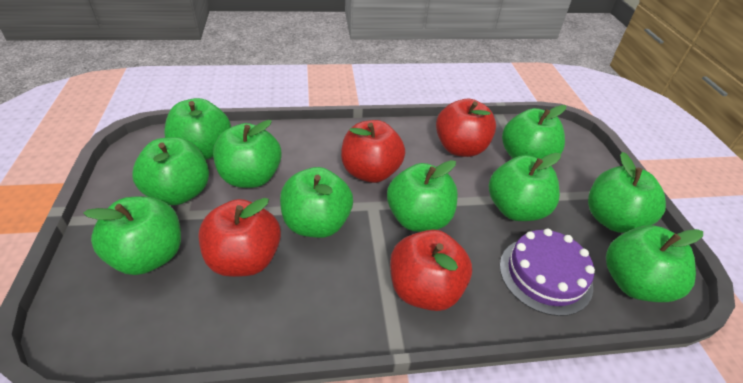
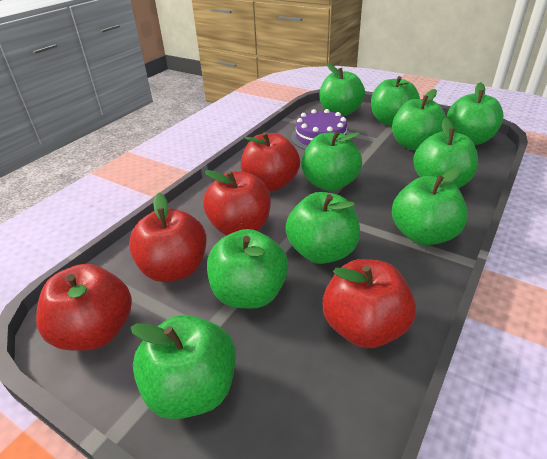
red apple: 4 -> 5

